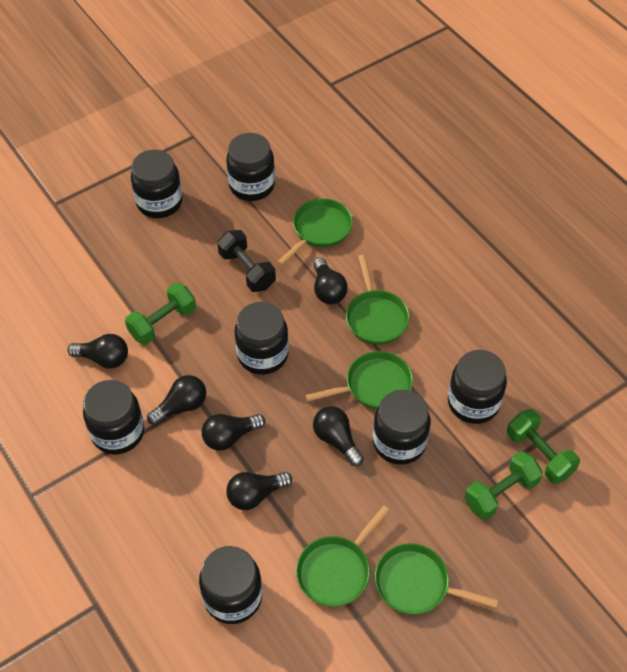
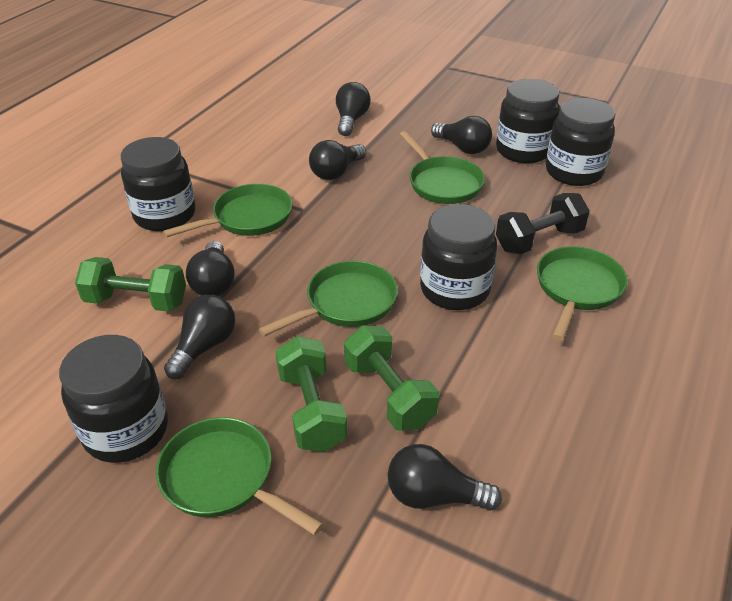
black jar: 7 -> 5

